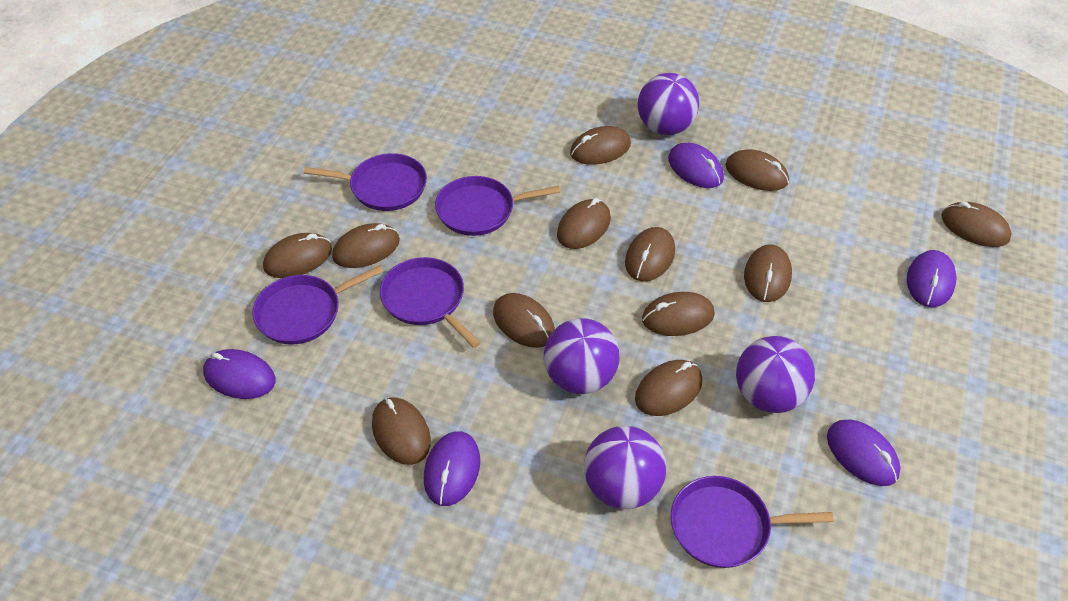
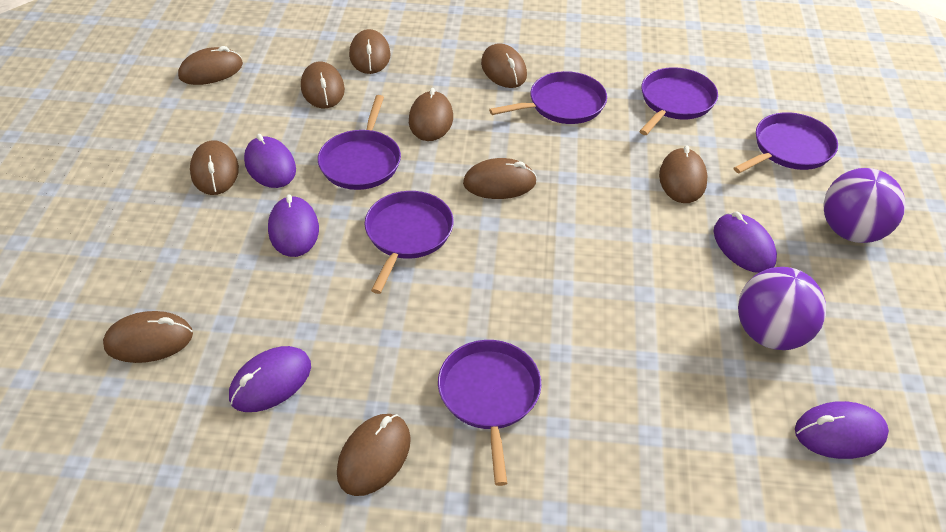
brown mouse: 12 -> 10
purple ball: 4 -> 2
purple pan: 5 -> 6

